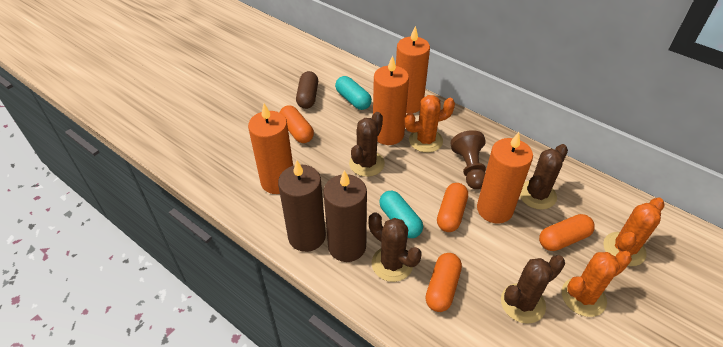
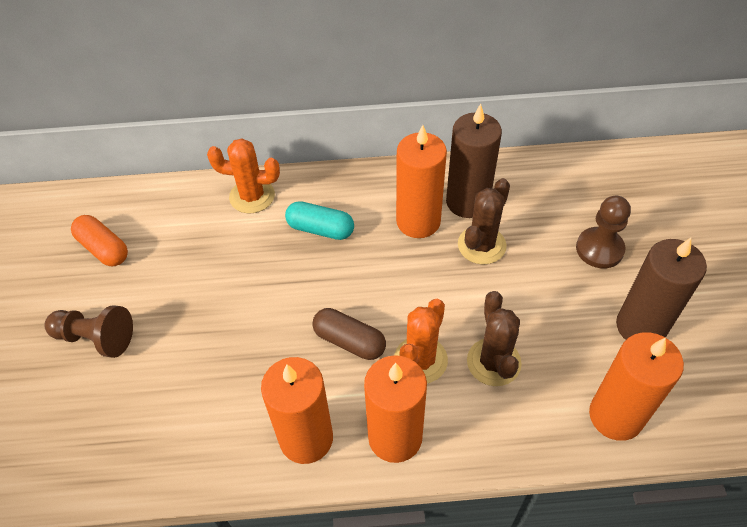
brown cactus: 4 -> 2
brown pawn: 1 -> 2
orange cactus: 3 -> 2
orange capsule: 4 -> 1
turquoise capsule: 2 -> 1

